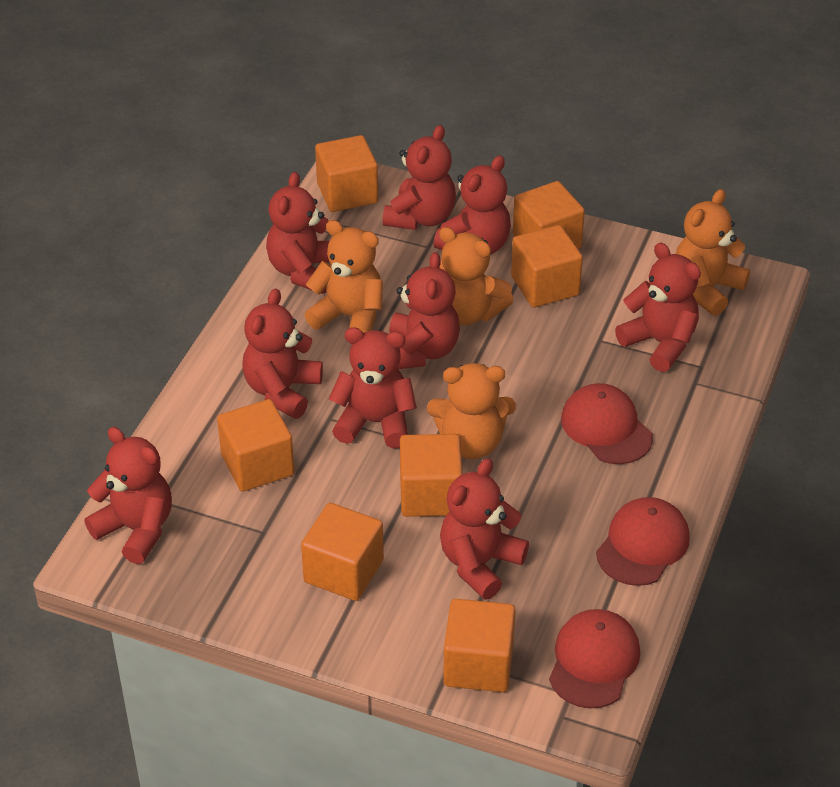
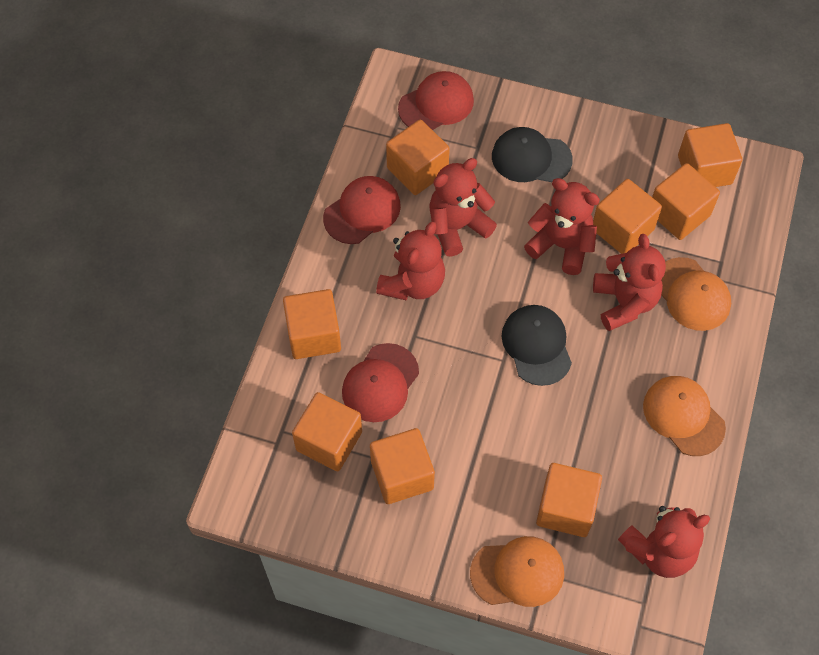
black cap: 0 -> 2
orange cap: 0 -> 3
orange cube: 7 -> 8
orange teddy bear: 4 -> 0
red teddy bear: 9 -> 5

